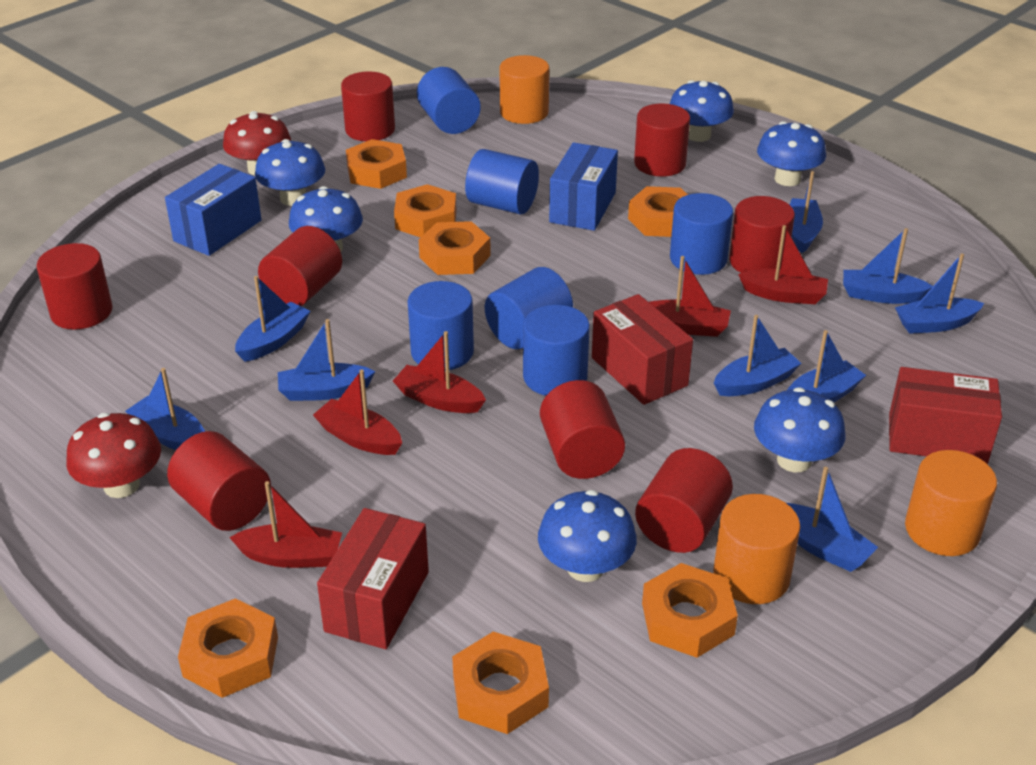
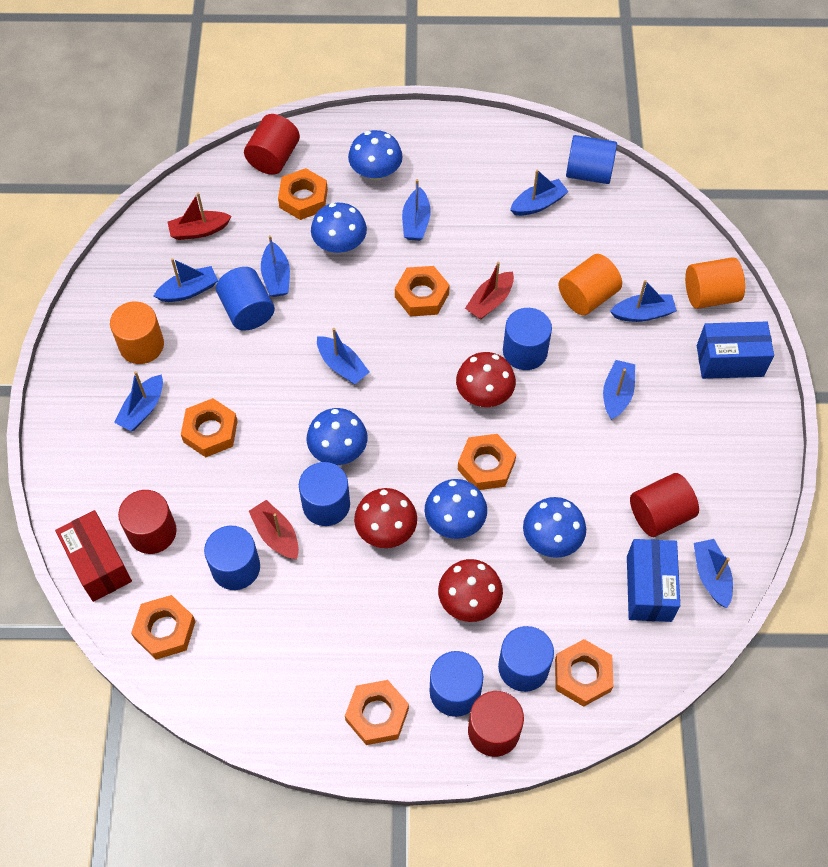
blue cylinder: 6 -> 7
blue mushroom: 6 -> 5
red boat: 5 -> 3
red box: 3 -> 1
red cylinder: 8 -> 4
red mushroom: 2 -> 3

